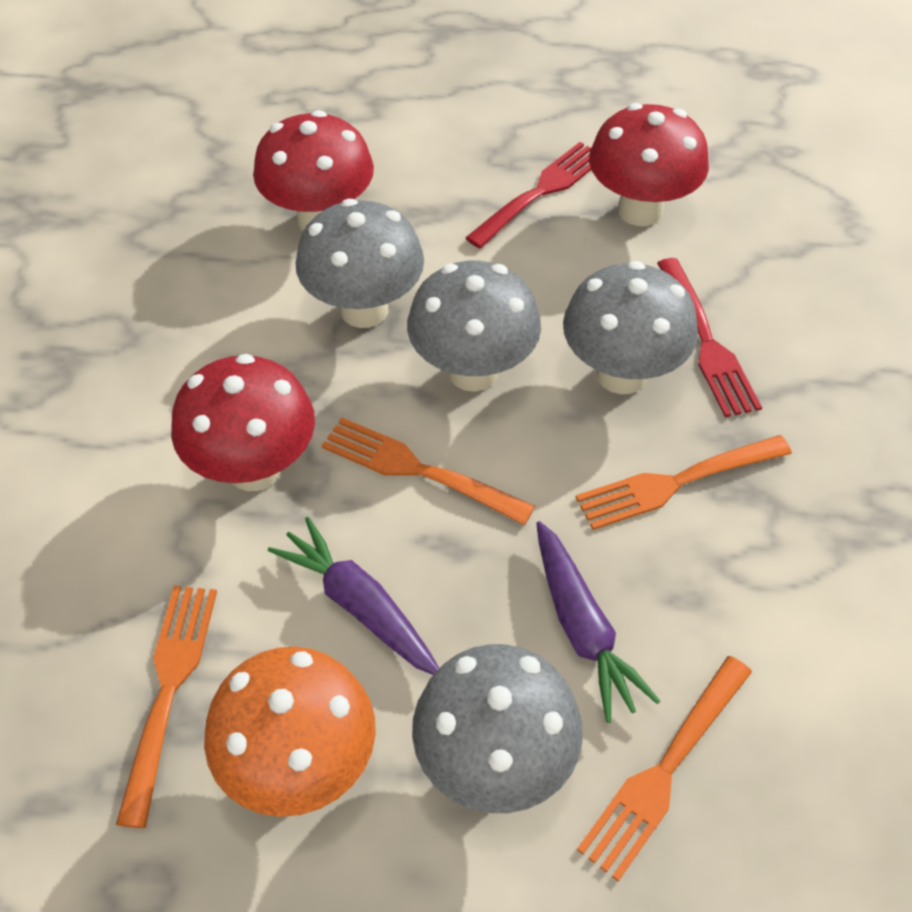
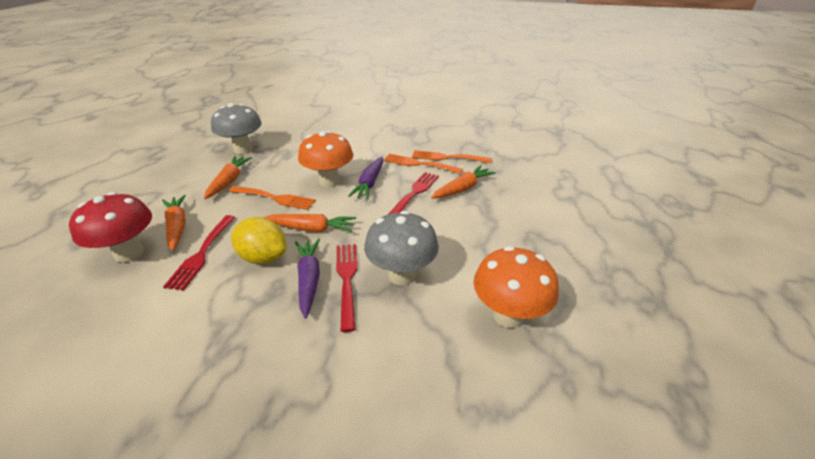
grey mushroom: 4 -> 2
orange carrot: 0 -> 4
orange fork: 4 -> 3
orange mushroom: 1 -> 2
red fork: 2 -> 3
red mushroom: 3 -> 1
yellow lemon: 0 -> 1

